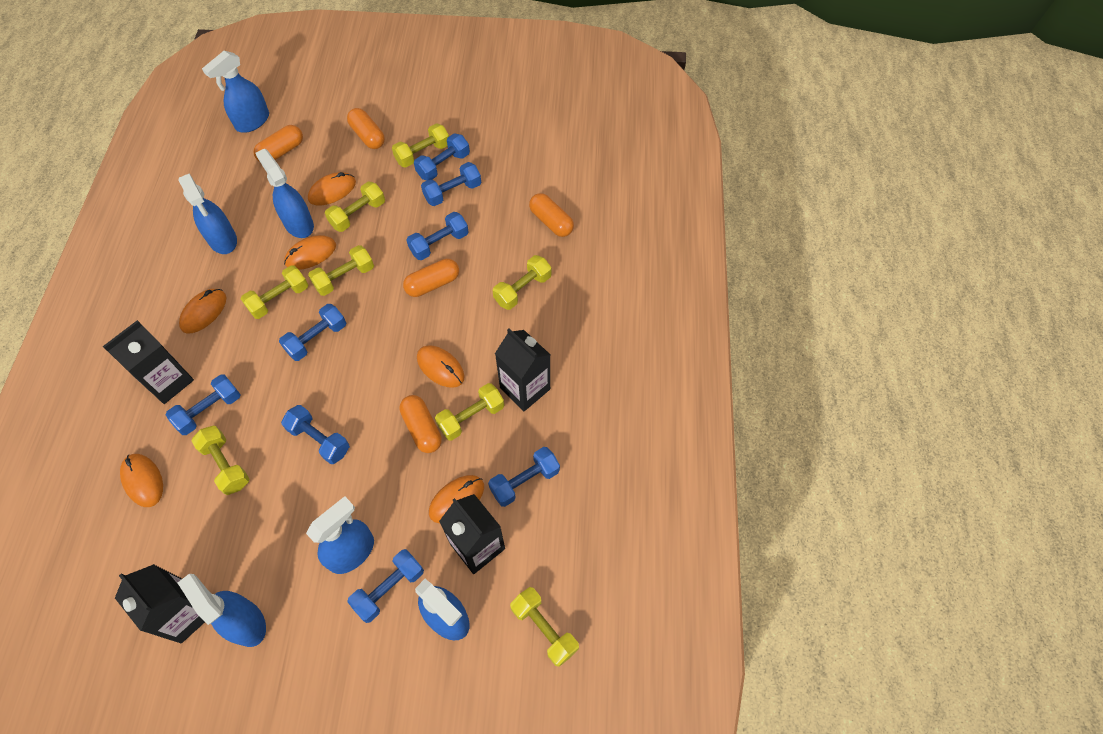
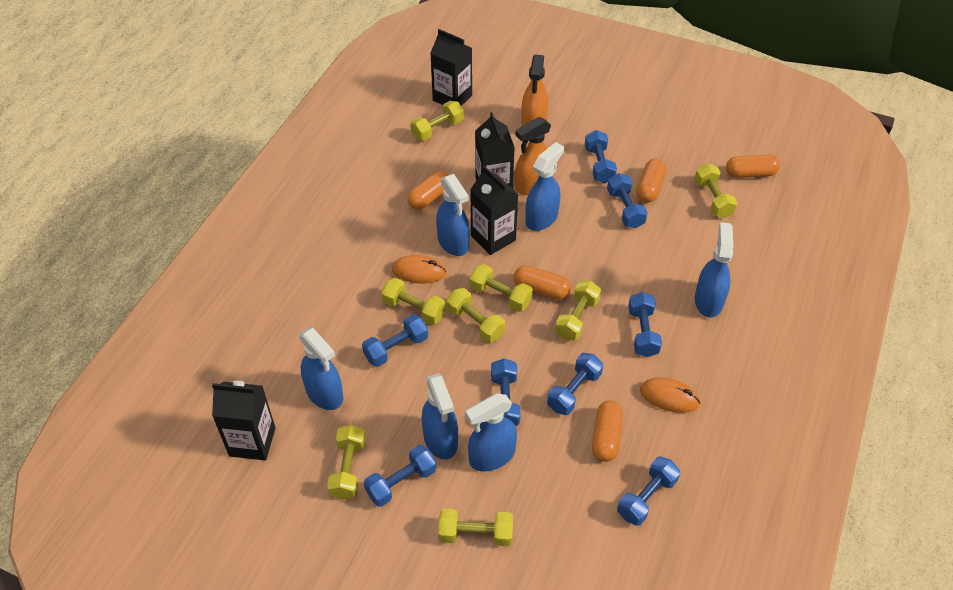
orange mouse: 6 -> 2
orange spray bottle: 0 -> 2

